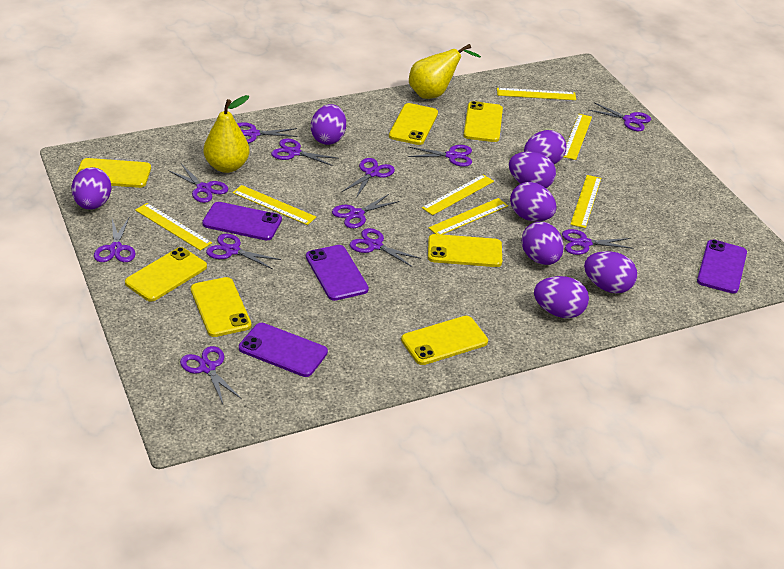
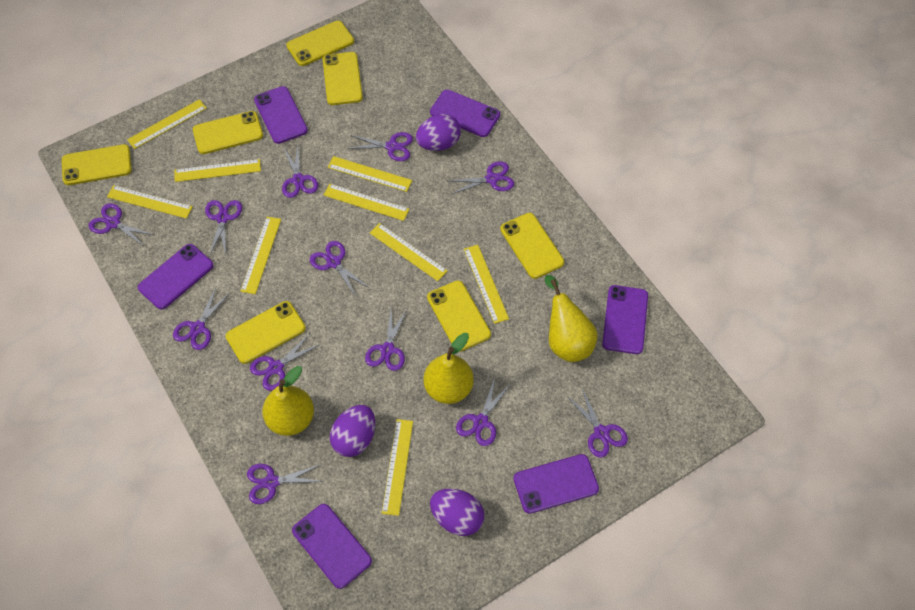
purple egg: 8 -> 3
purple phone: 4 -> 6
yellow pear: 2 -> 3
yellow ruler: 7 -> 9

